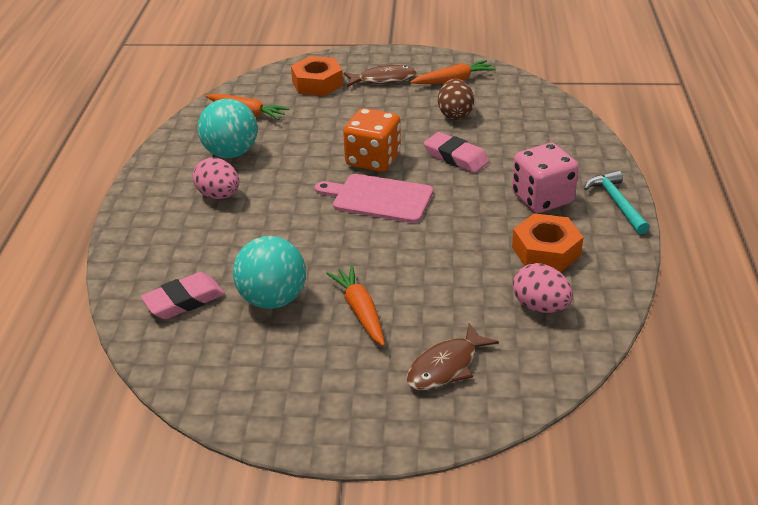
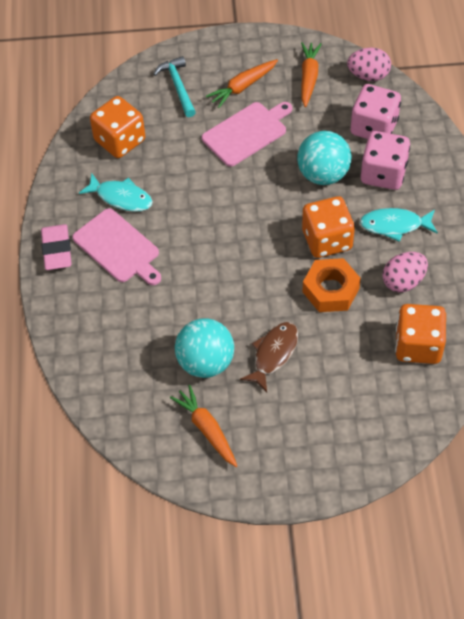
brown egg: 1 -> 0
brown fish: 2 -> 1
orange dice: 1 -> 3
orange nut: 2 -> 1
pink cutting board: 1 -> 2
pink dice: 1 -> 2
pink eraser: 2 -> 1
turquoise fish: 0 -> 2

